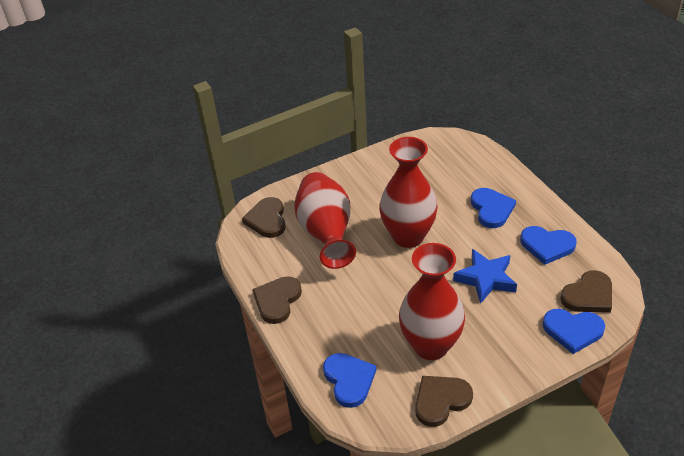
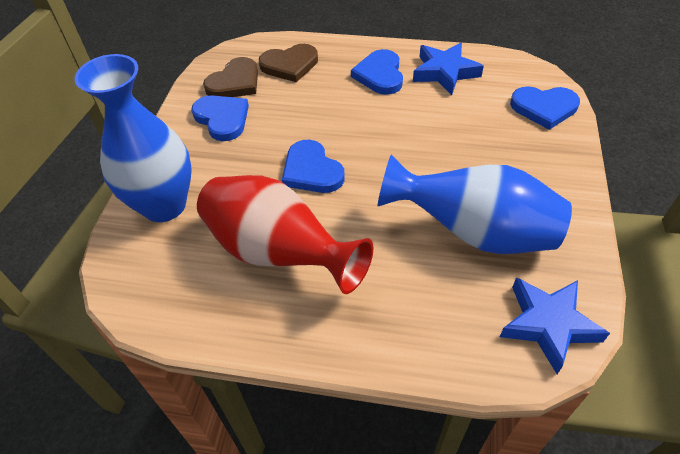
blue star: 1 -> 2
blue vase: 0 -> 2
brown heart: 4 -> 2
red vase: 3 -> 1

